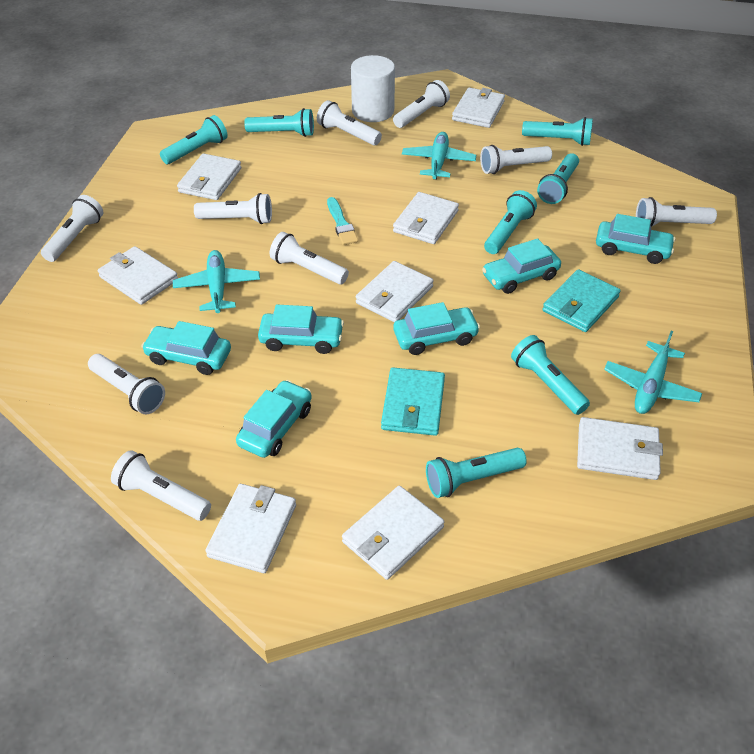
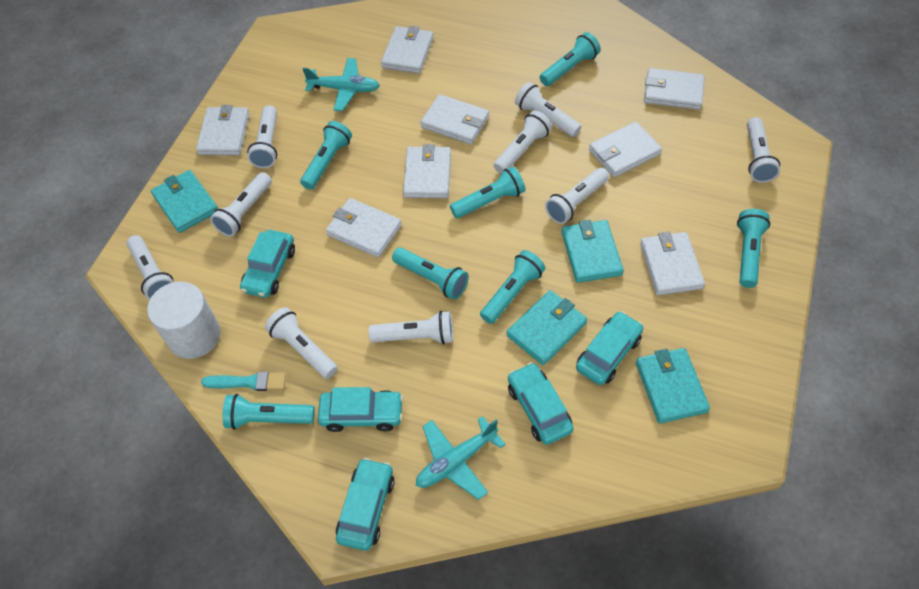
turquoise car: 6 -> 5
turquoise plane: 3 -> 2
turquoise wallet: 2 -> 4

